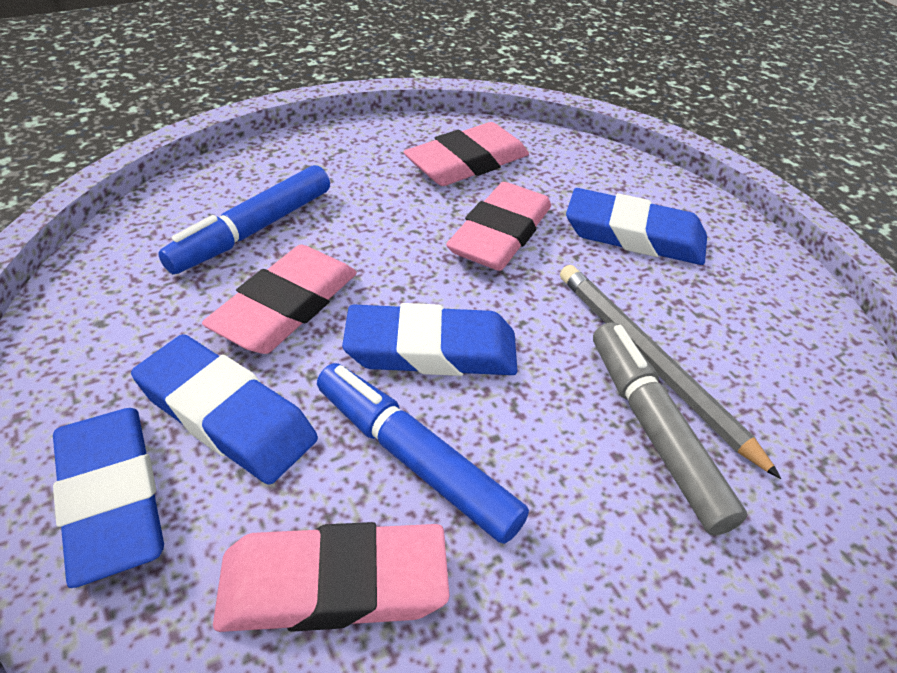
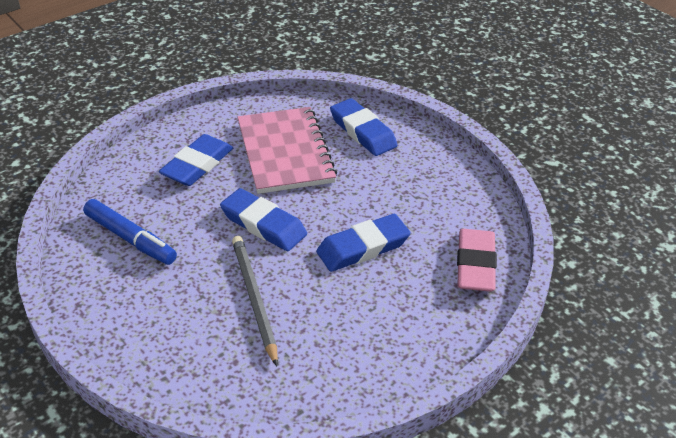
blue marker: 2 -> 1
grey marker: 1 -> 0
pink eraser: 4 -> 1
pink notebook: 0 -> 1

